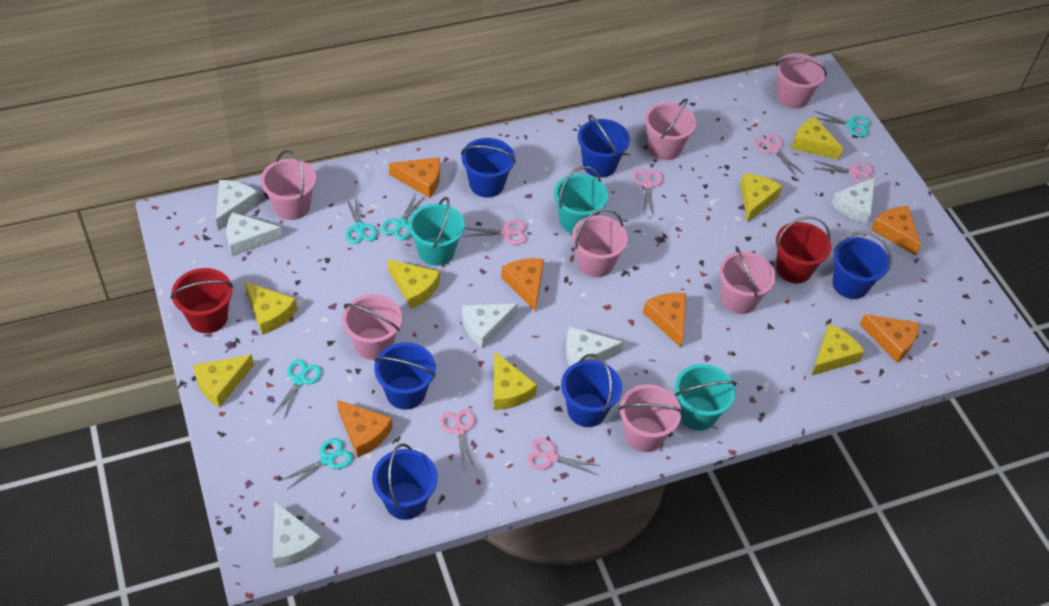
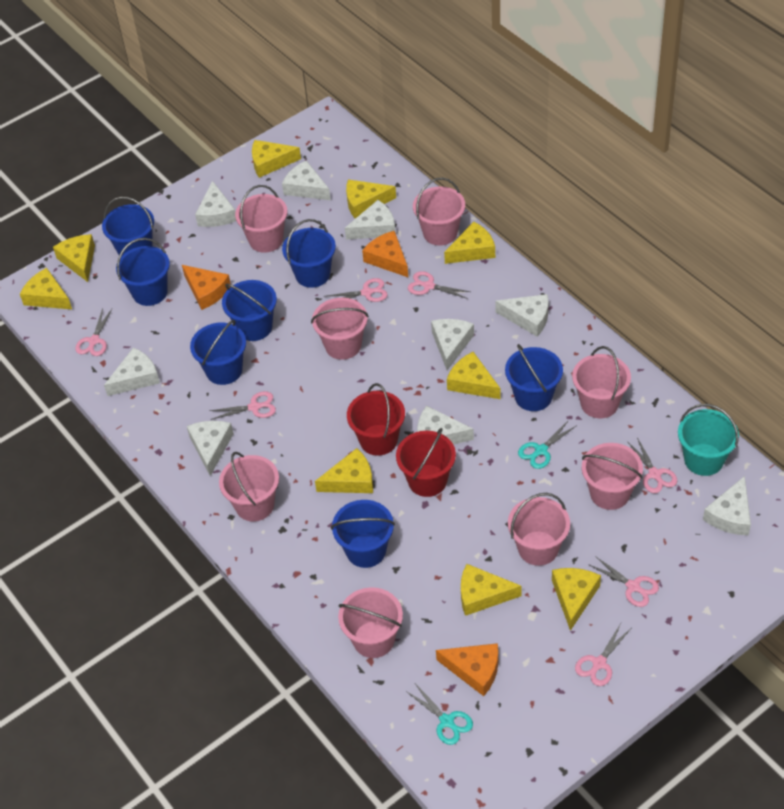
blue bucket: 6 -> 7
orange cheese: 6 -> 3
pink bucket: 7 -> 8
pink scissors: 6 -> 7
turquoise bucket: 3 -> 1
turquoise scissors: 5 -> 2
white cheese: 6 -> 9
yellow cheese: 7 -> 9

